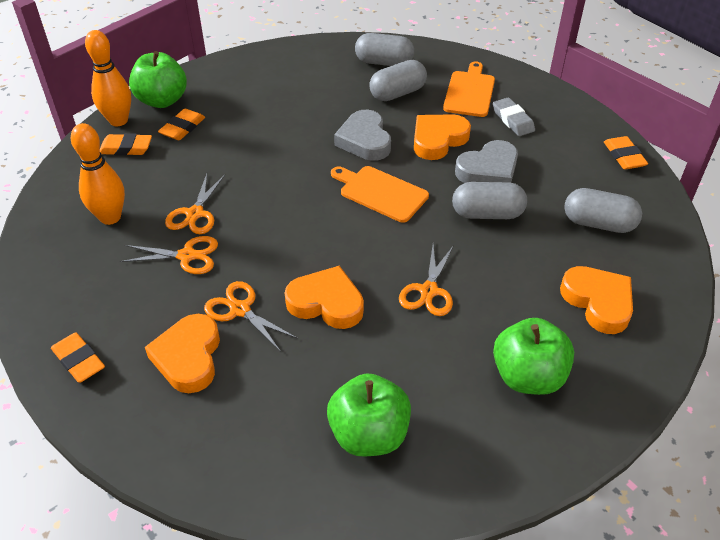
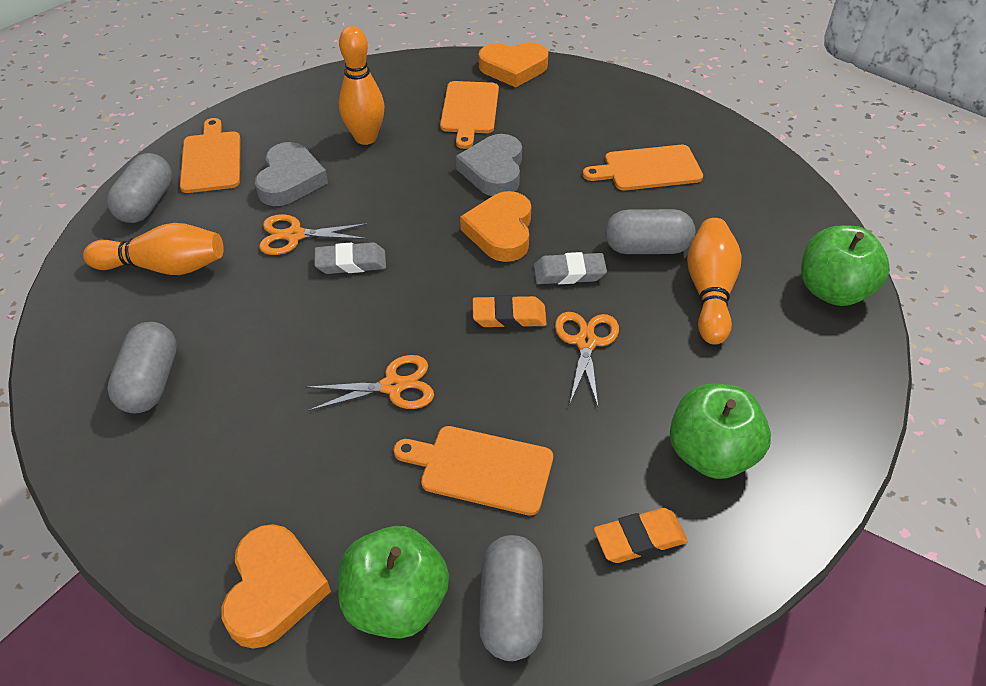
grey eraser: 1 -> 2
orange bowling pin: 2 -> 3
orange cutting board: 2 -> 4
orange eraser: 4 -> 2
orange heart: 4 -> 3
orange scissors: 4 -> 3

